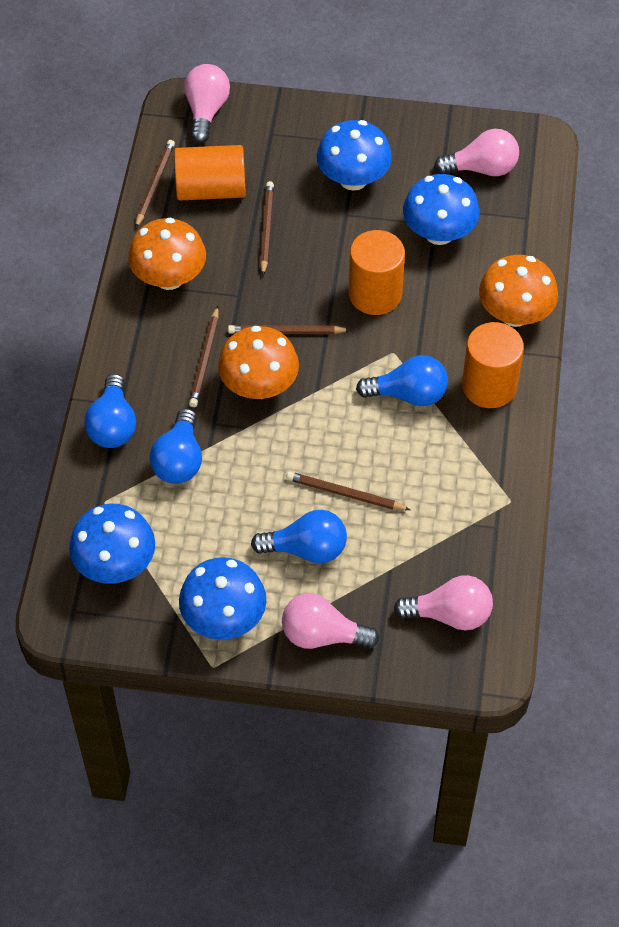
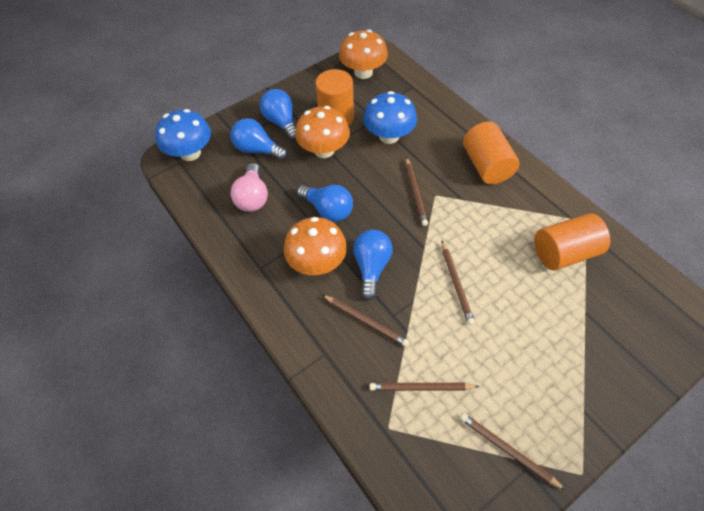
blue mushroom: 4 -> 2
pink light bulb: 4 -> 1

